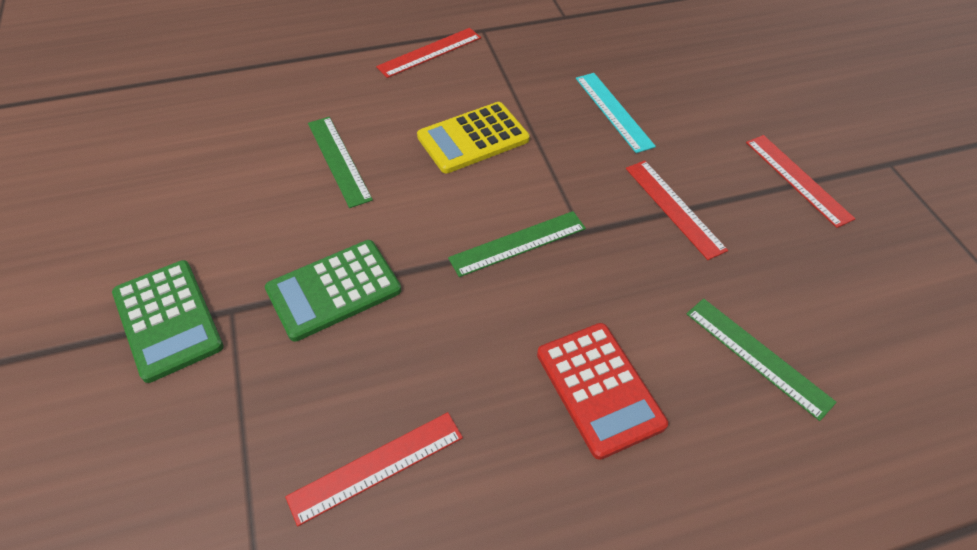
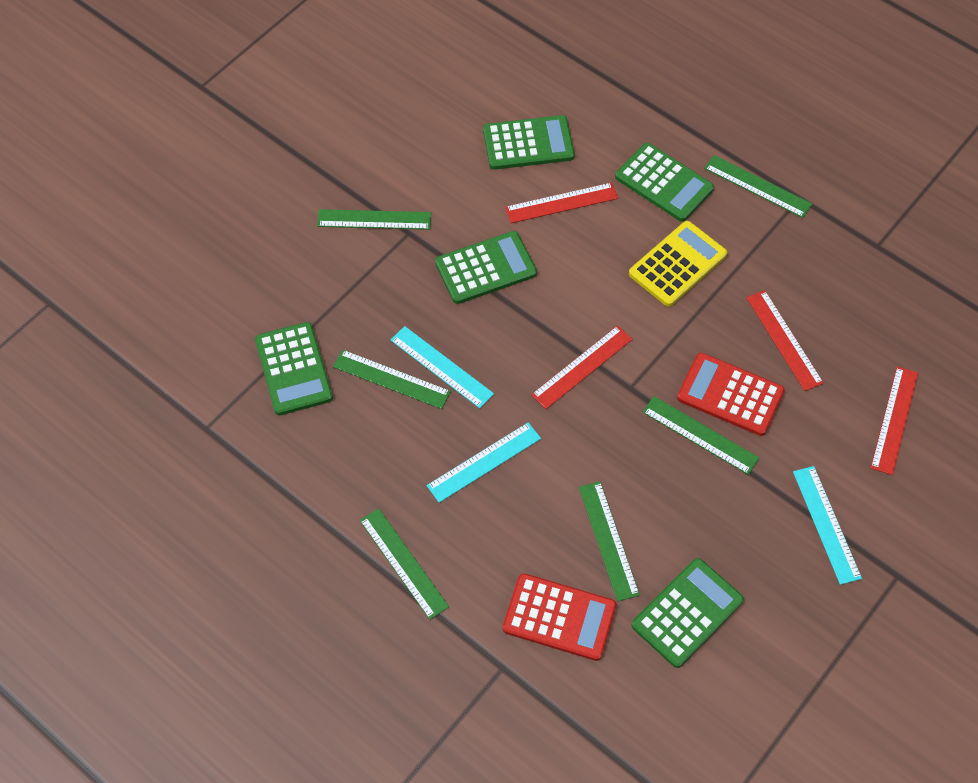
green calculator: 2 -> 5
green ruler: 3 -> 6
red calculator: 1 -> 2
turquoise ruler: 1 -> 3

